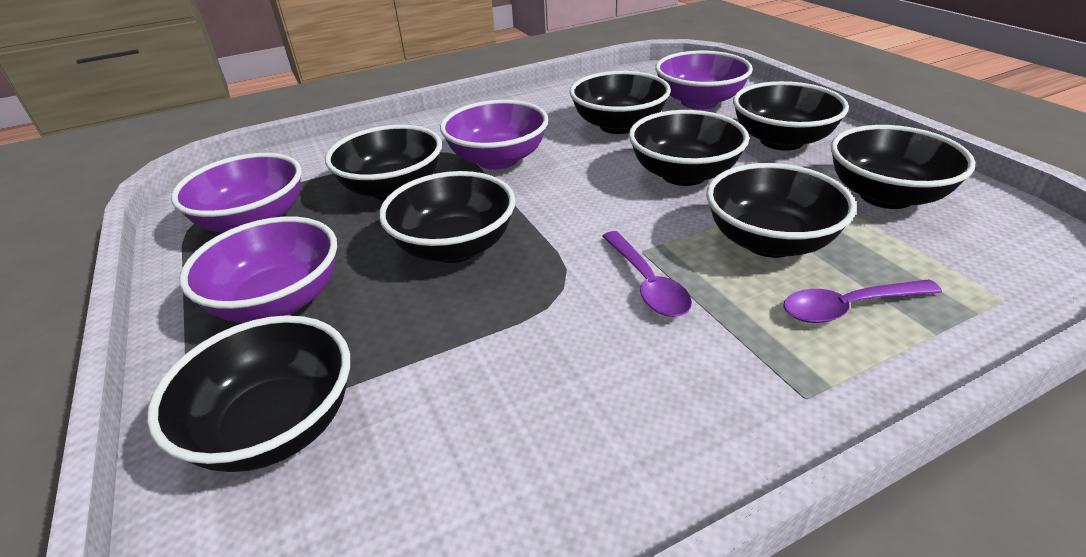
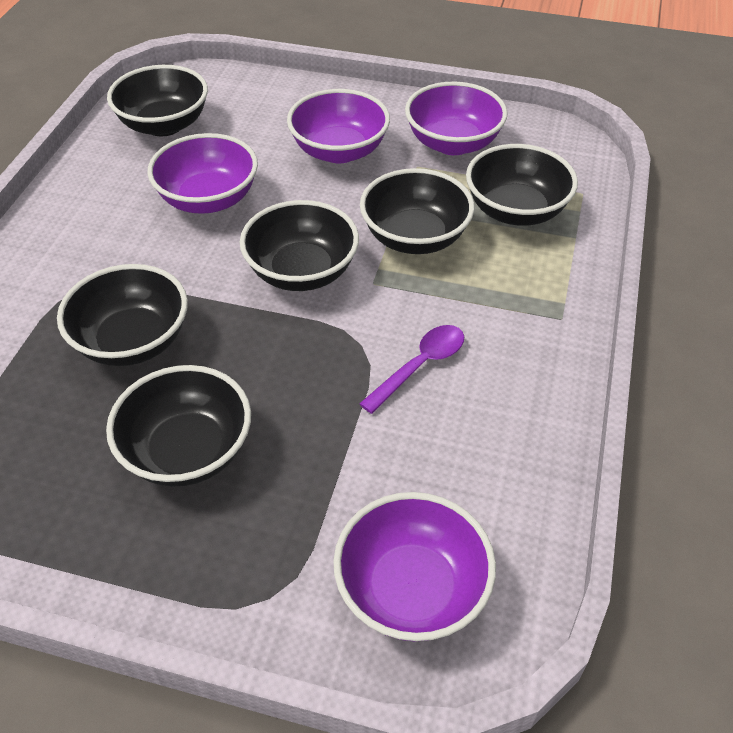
black bowl: 8 -> 6
purple spoon: 2 -> 1

